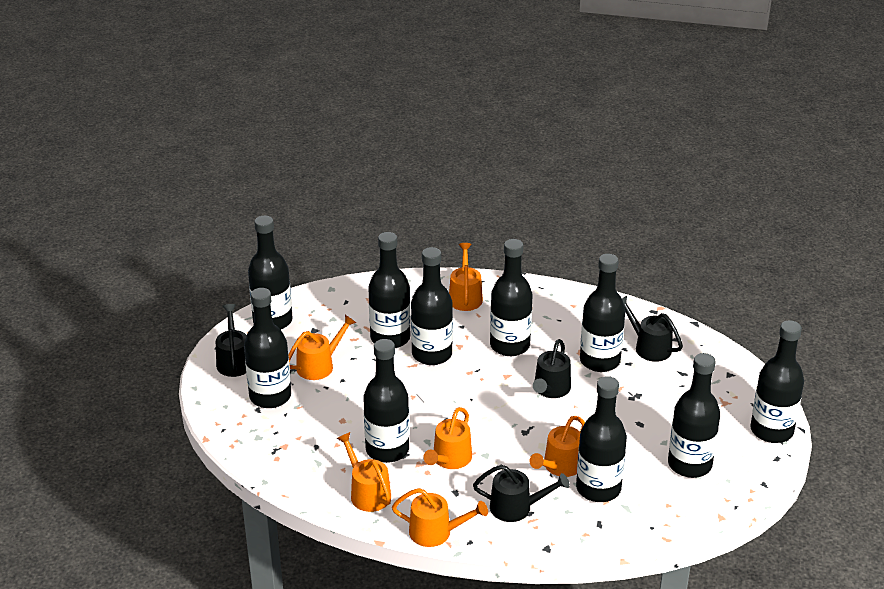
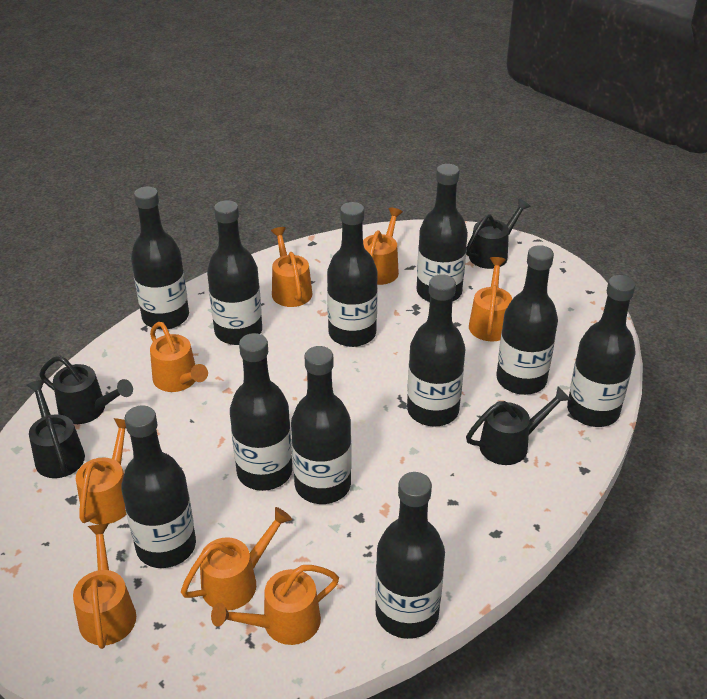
black bottle: 10 -> 11
orange watering can: 6 -> 8

